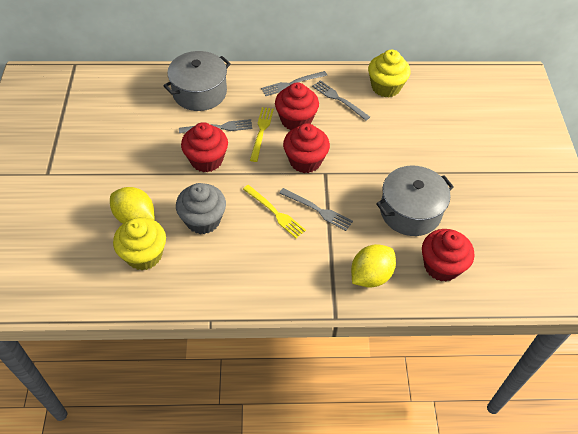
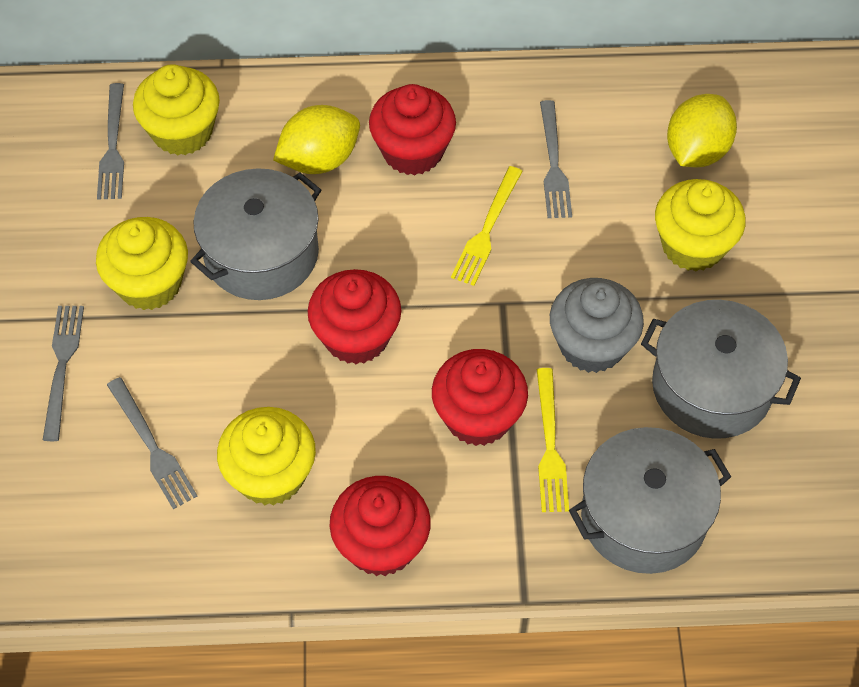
grey pot: 2 -> 3
yellow cupcake: 2 -> 4

